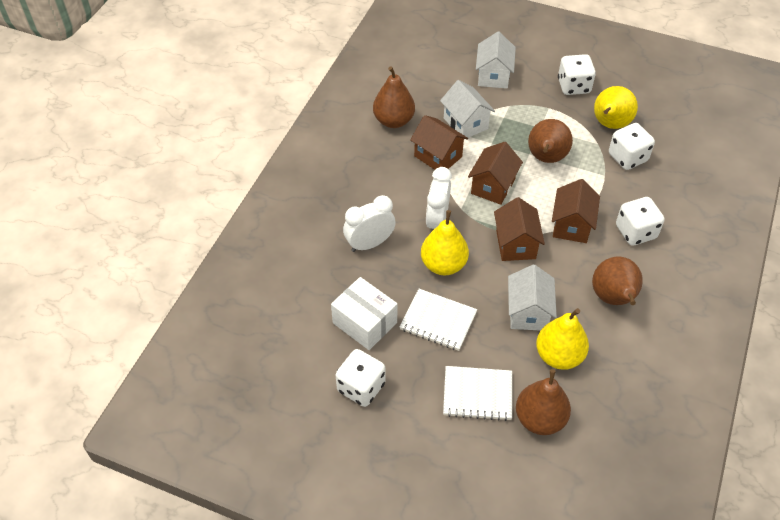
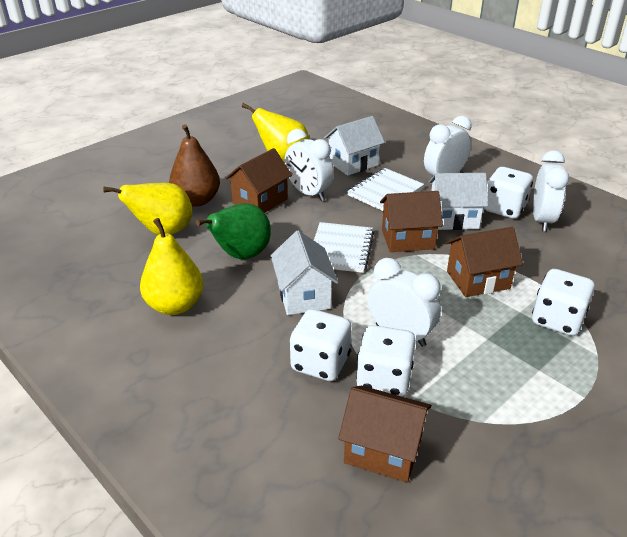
brown pear: 4 -> 1
green pear: 0 -> 1
white box: 1 -> 0
white clock: 2 -> 4

